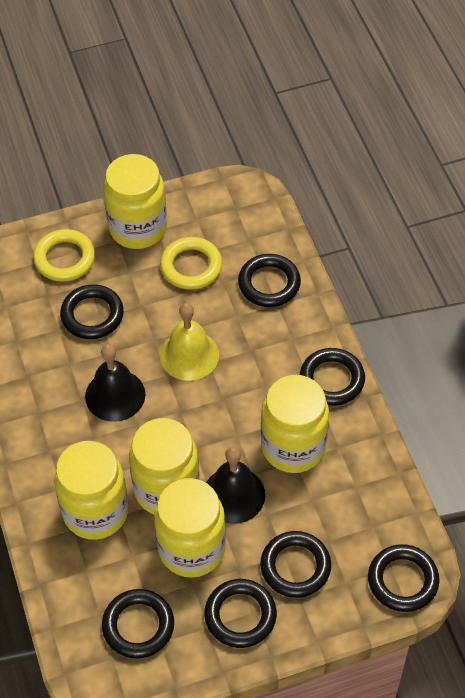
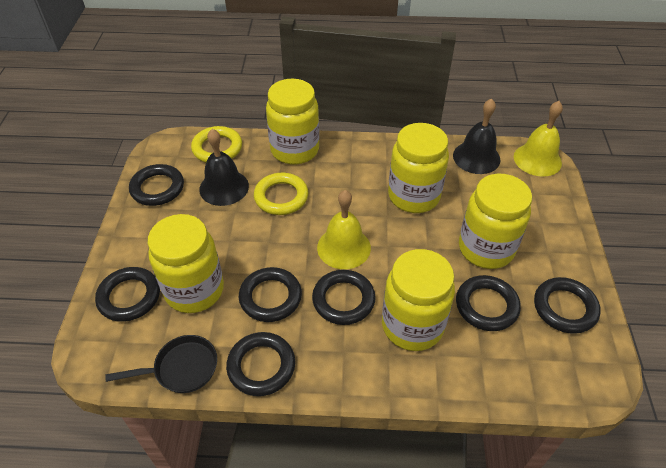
black pan: 0 -> 1
yellow bell: 1 -> 2

